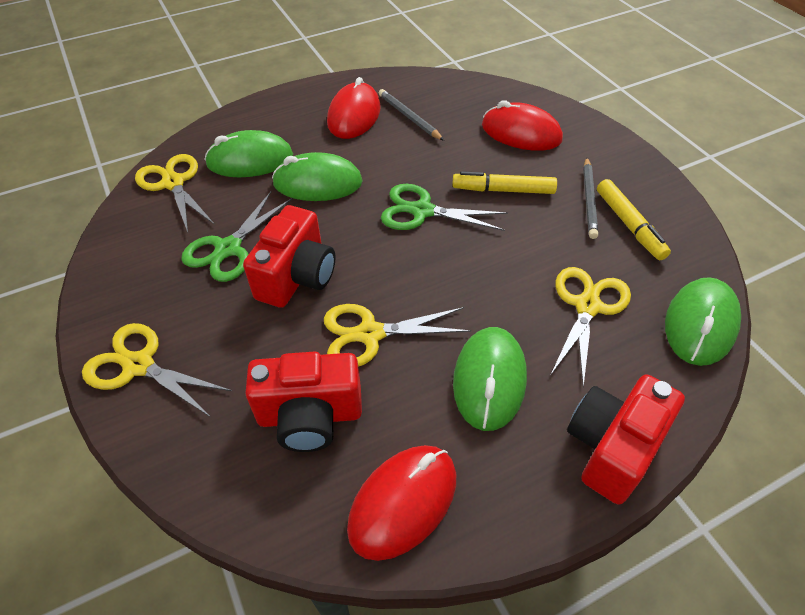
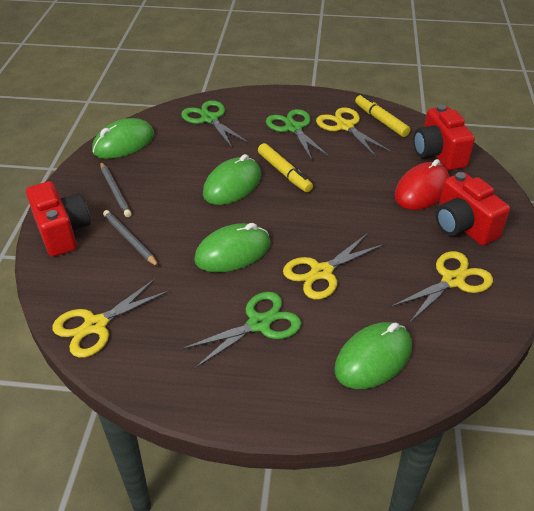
green scissors: 2 -> 3
red mouse: 3 -> 1

